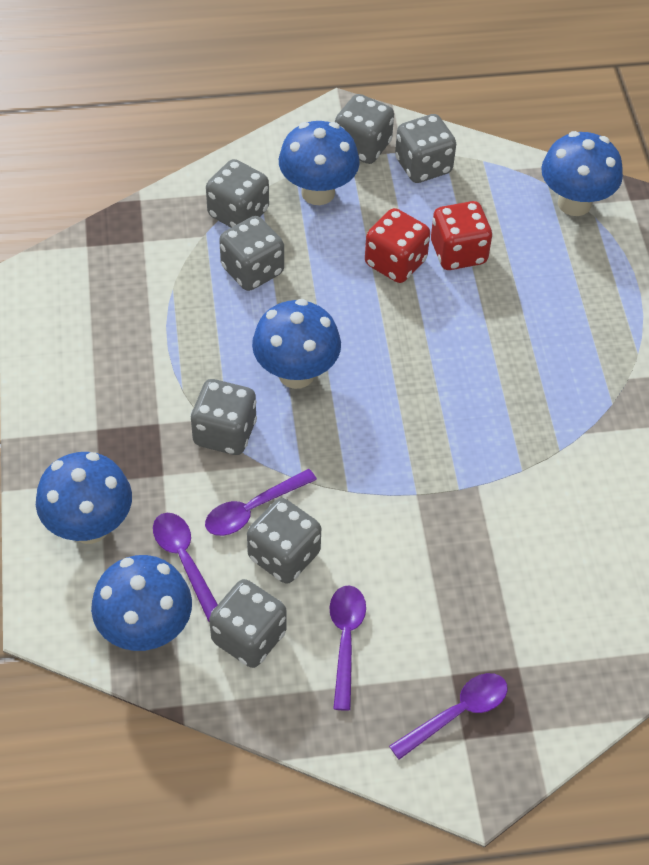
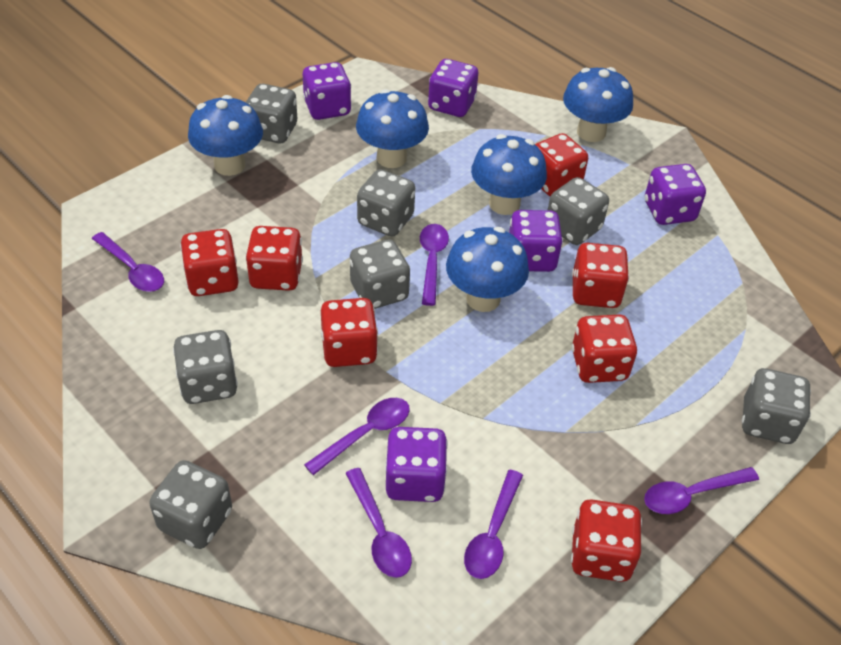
purple dice: 0 -> 5
purple spoon: 4 -> 6
red dice: 2 -> 7

